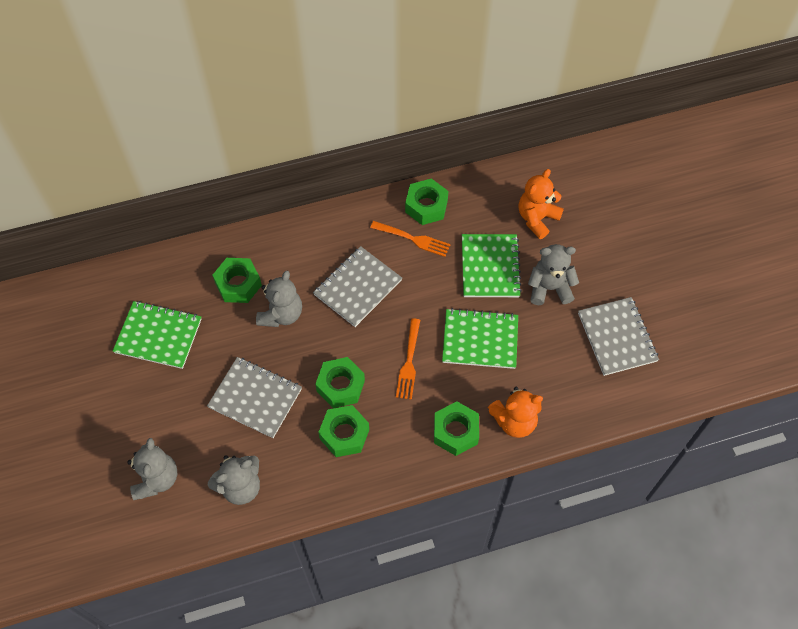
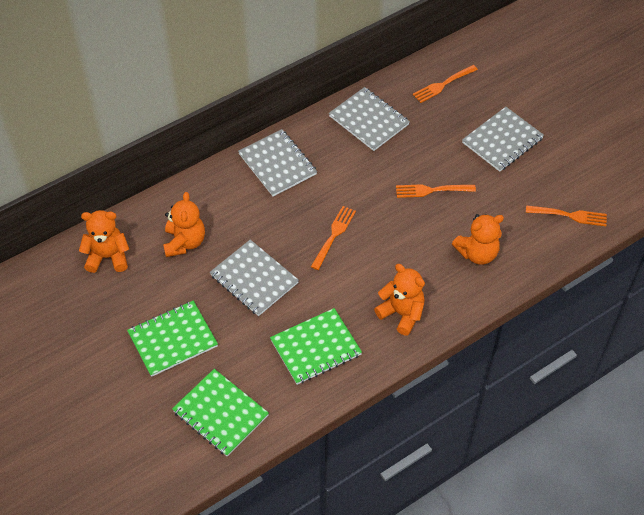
green nut: 5 -> 0
grey notebook: 3 -> 4
grey teddy bear: 4 -> 0
orange fork: 2 -> 4
orange teddy bear: 2 -> 4

